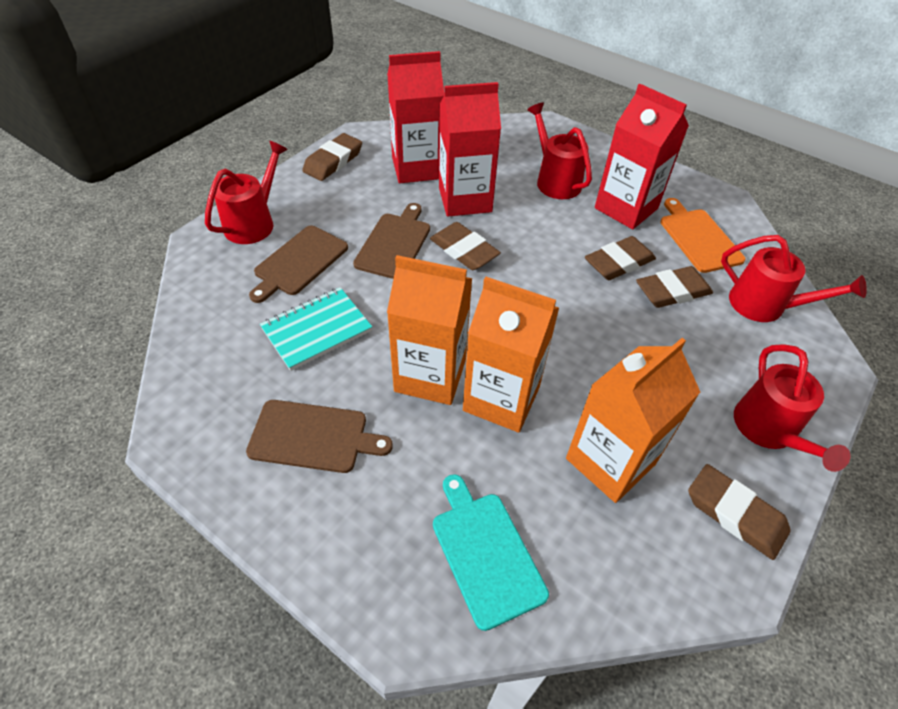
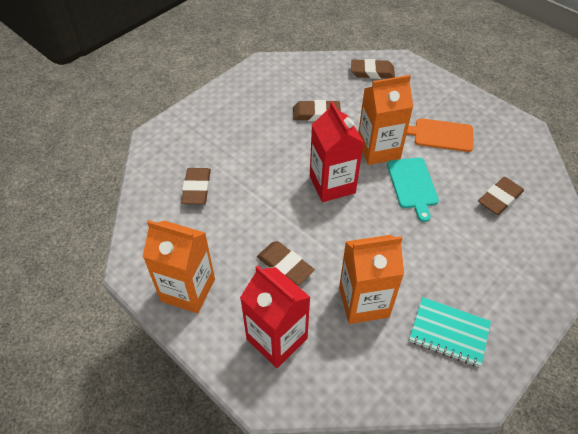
brown cutting board: 3 -> 0
red carton: 3 -> 2
red watering can: 4 -> 0

